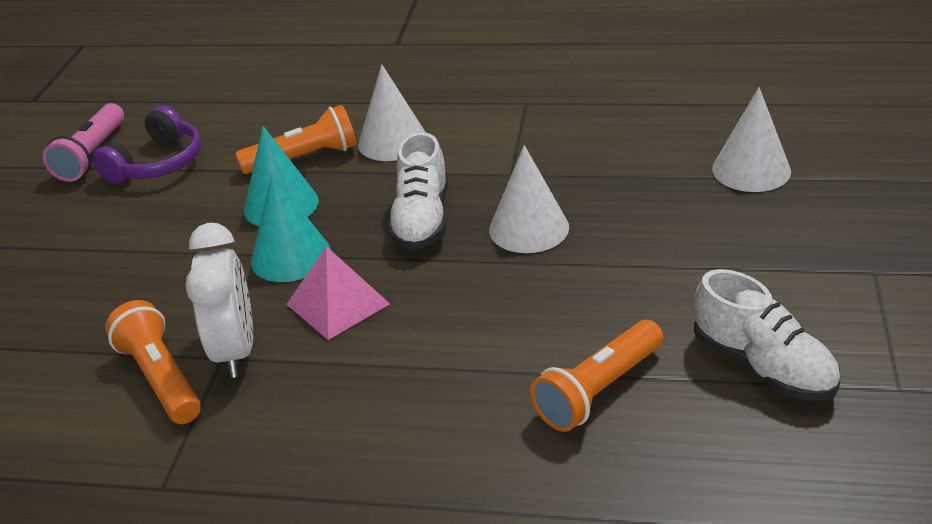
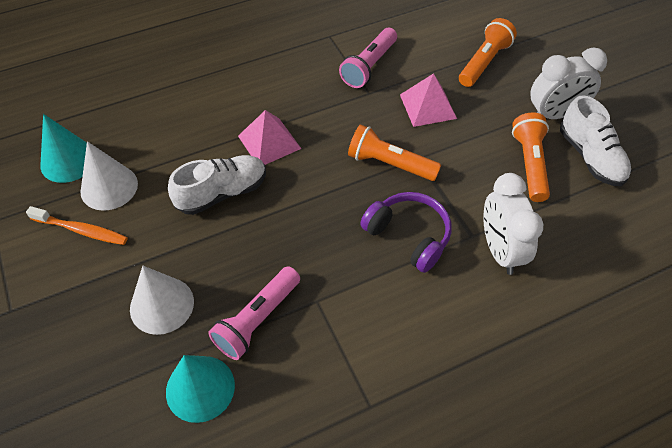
orange toothbrush: 0 -> 1
pink flashlight: 1 -> 2
pink pyramid: 1 -> 2
white clock: 1 -> 2
white cone: 3 -> 2

